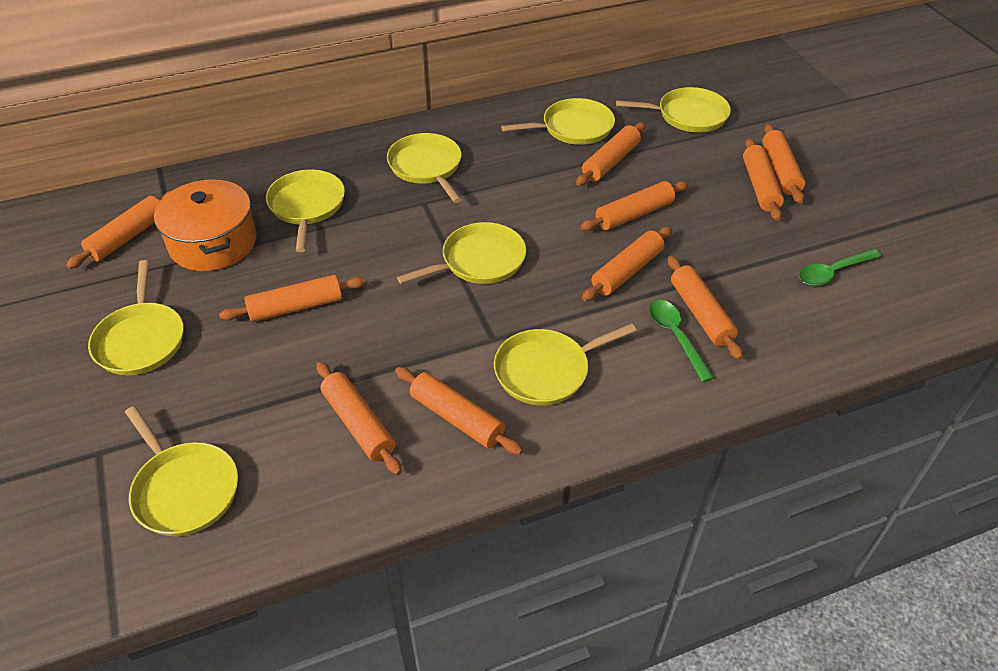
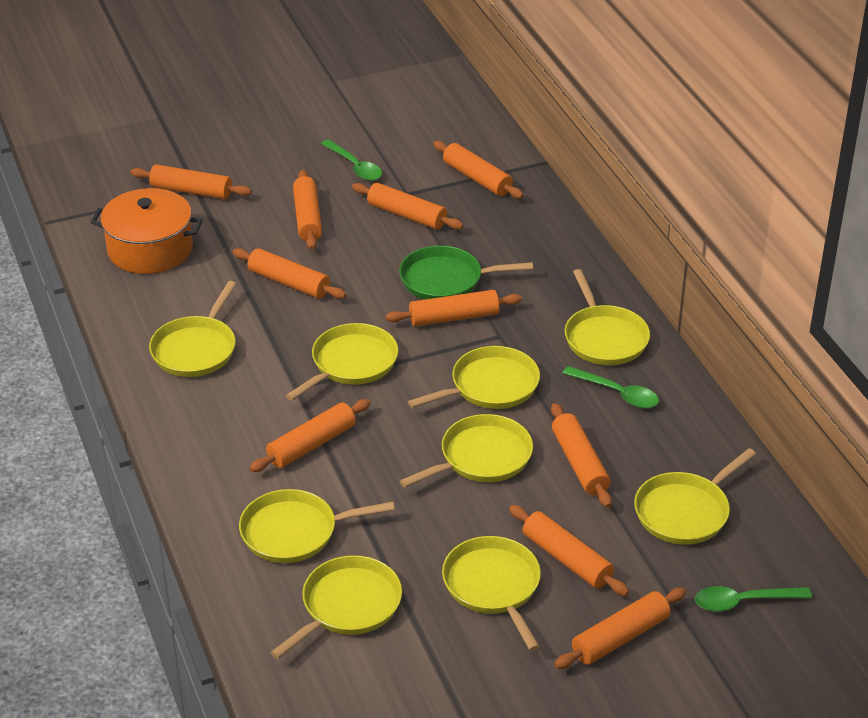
green pan: 0 -> 1
green spoon: 2 -> 3
yellow pan: 8 -> 9

